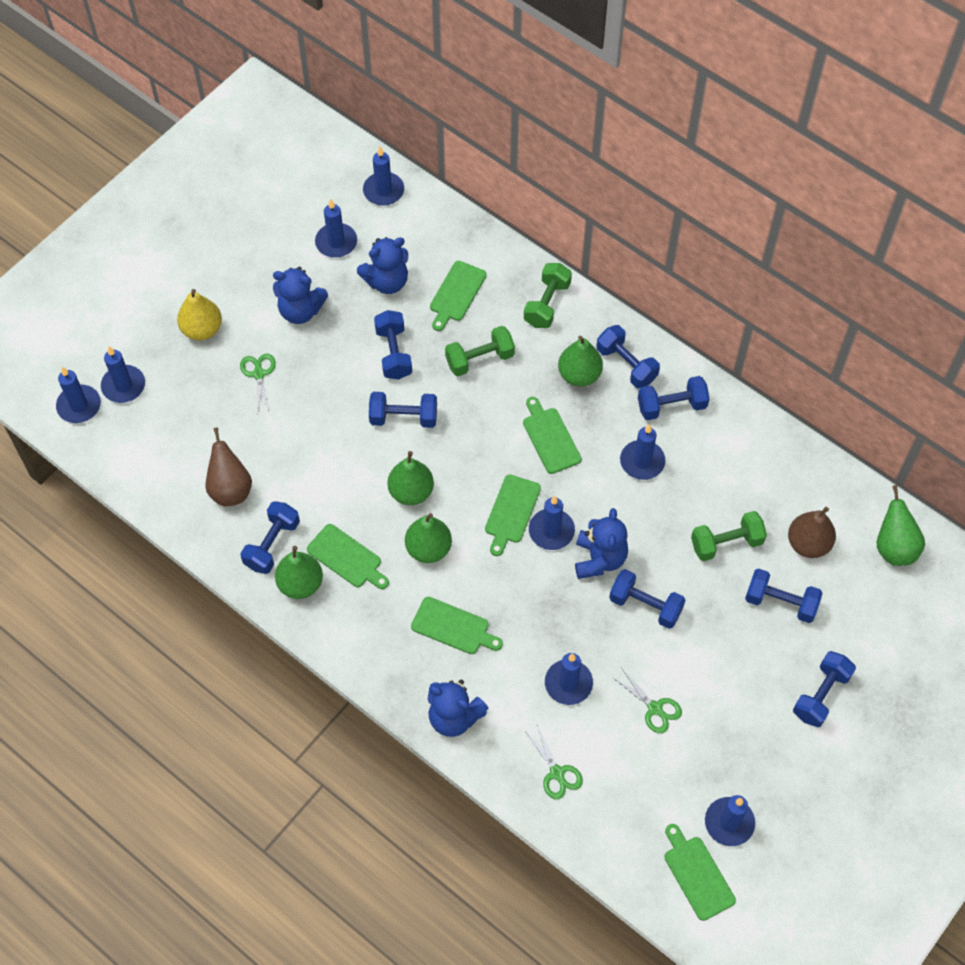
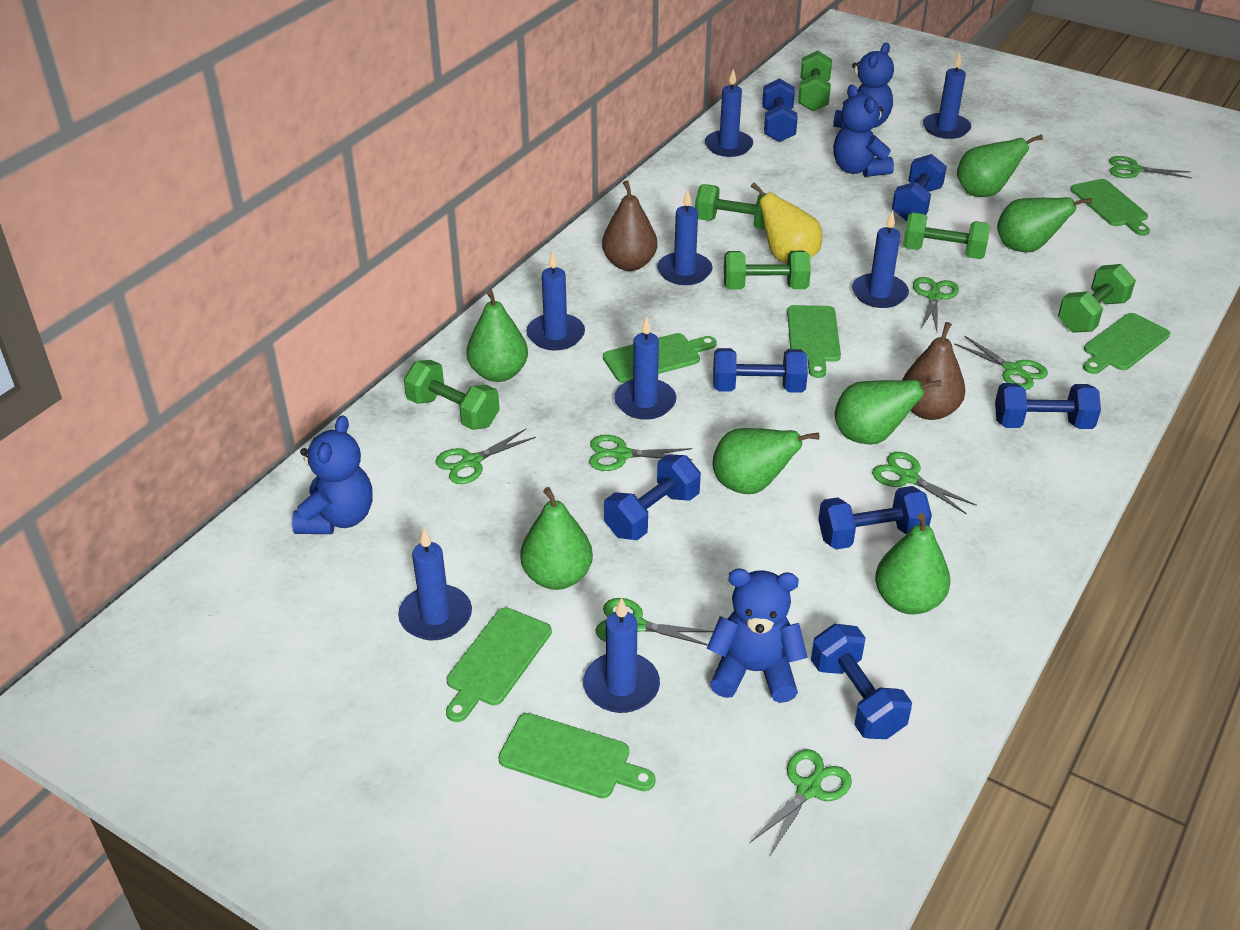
blue dumbbell: 8 -> 7
green dumbbell: 3 -> 6
green pear: 5 -> 7
green scissors: 3 -> 8

